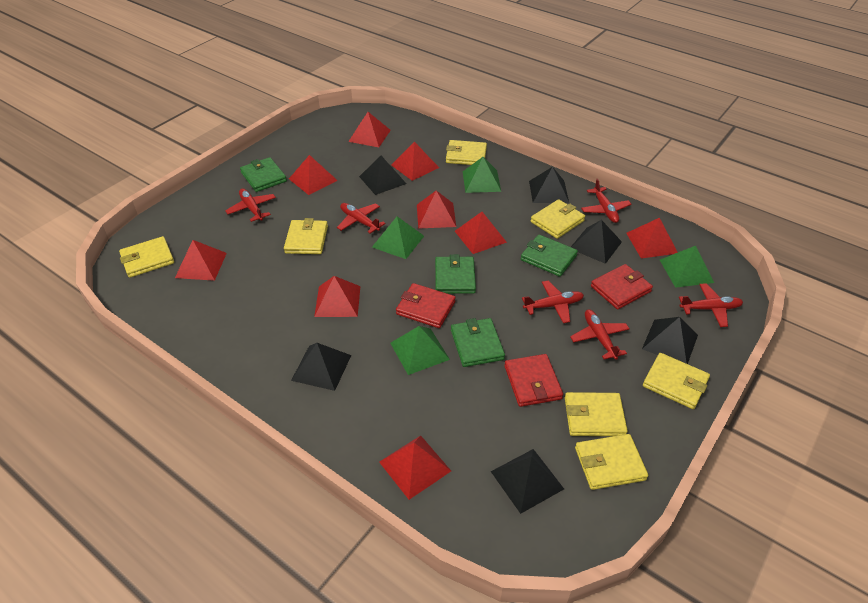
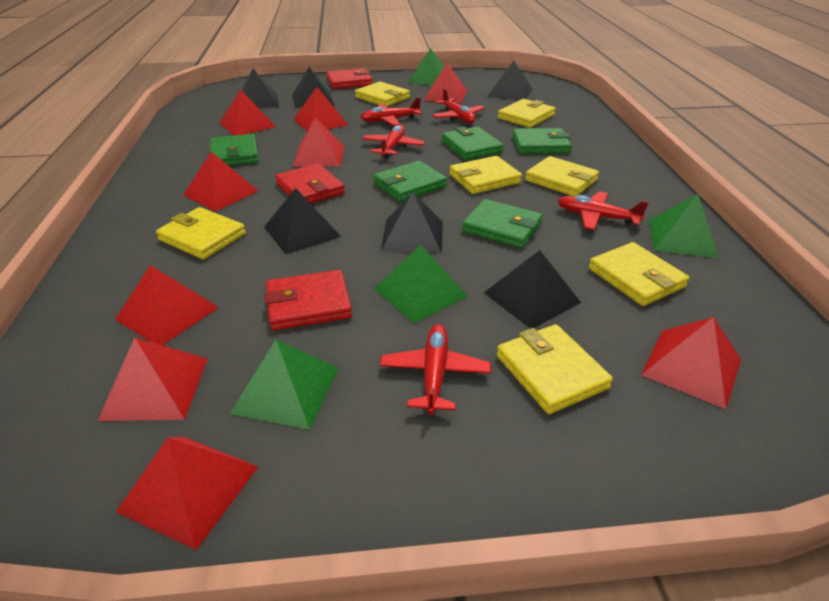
green wallet: 4 -> 5
red plane: 6 -> 5

